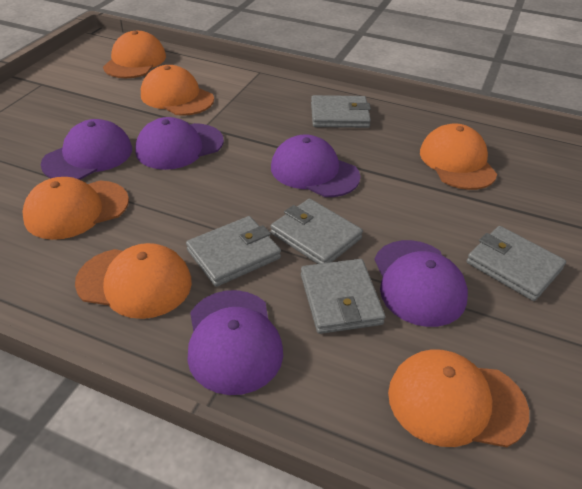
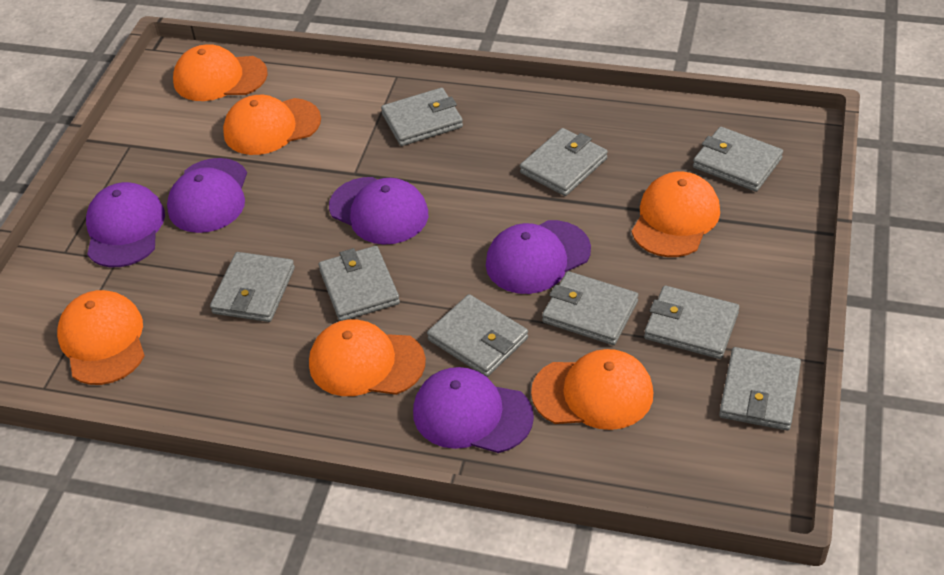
grey wallet: 5 -> 9

